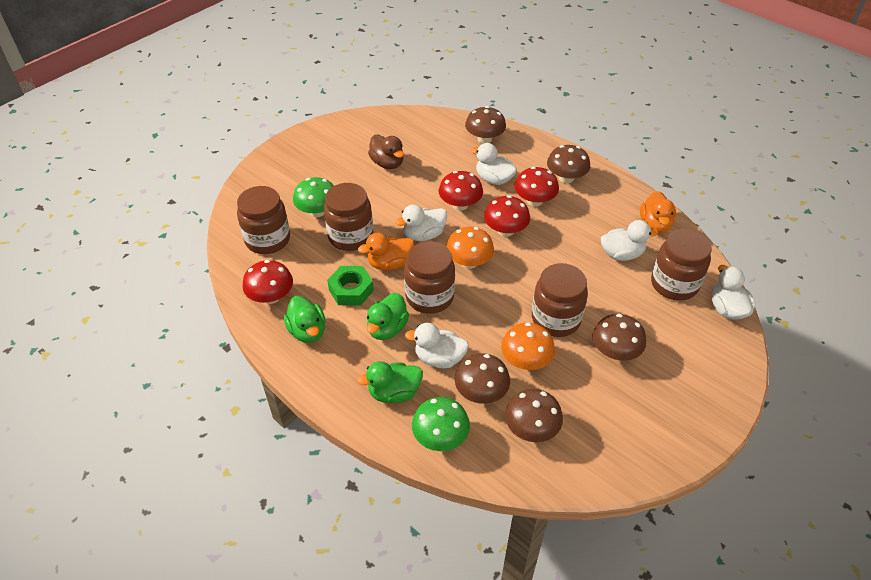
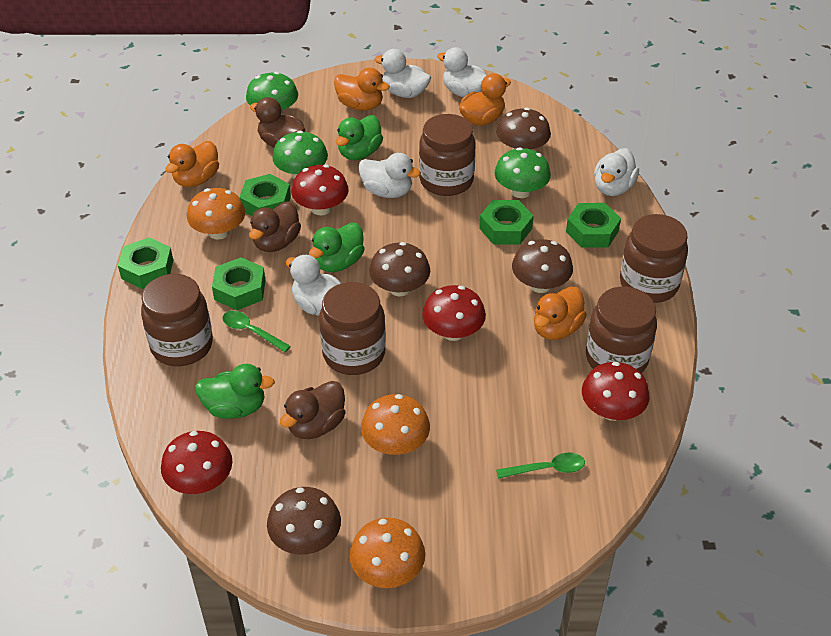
brown duck: 1 -> 3
brown mushroom: 5 -> 4
green mushroom: 2 -> 3
green nut: 1 -> 5
green spoon: 0 -> 2
orange duck: 2 -> 4
orange mushroom: 2 -> 3

